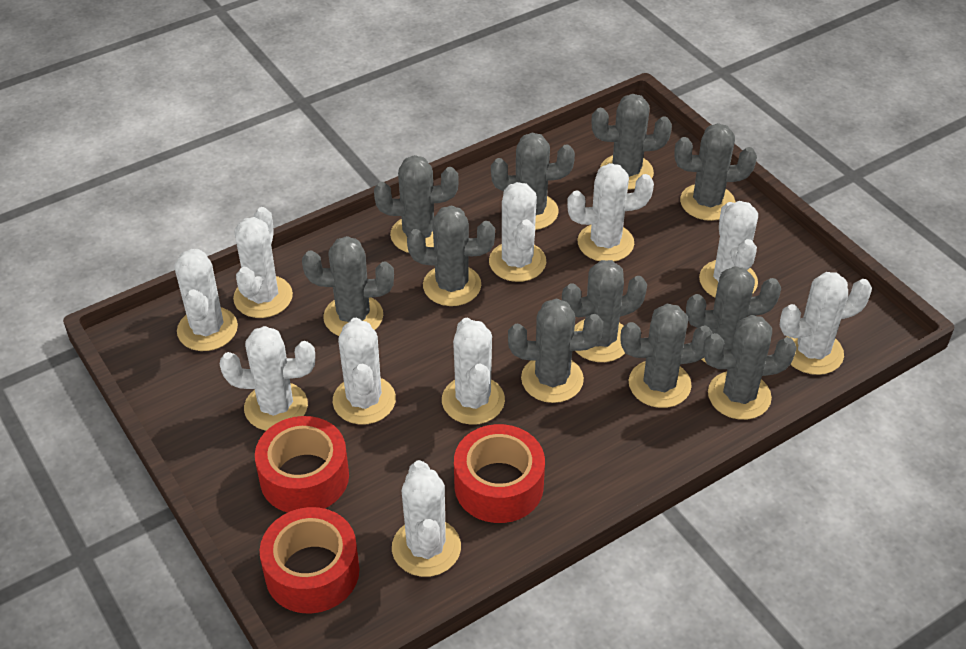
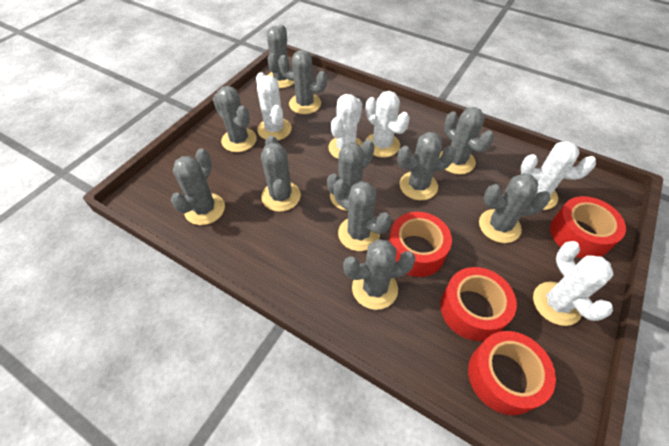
red tape: 3 -> 4
white cactus: 10 -> 5

